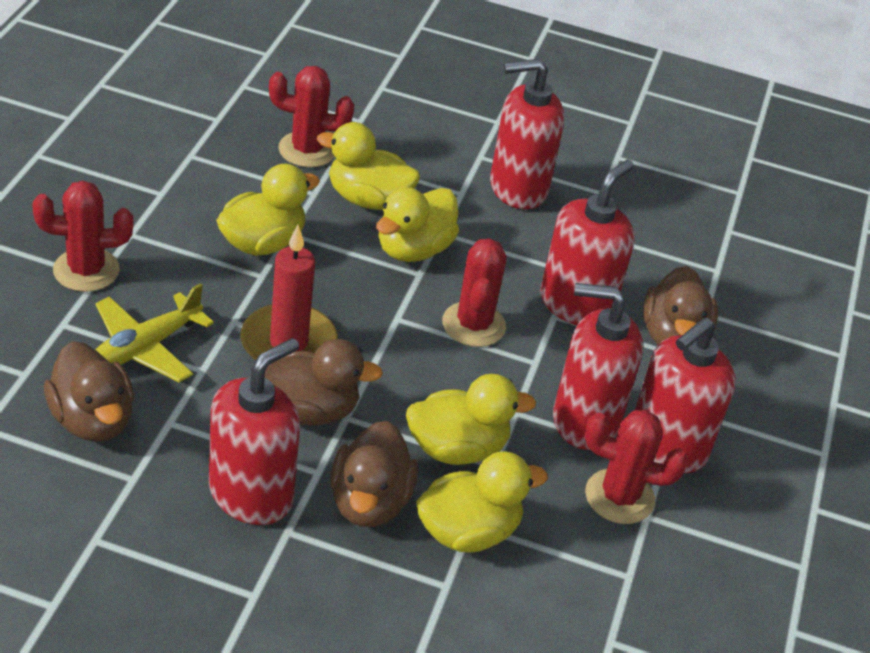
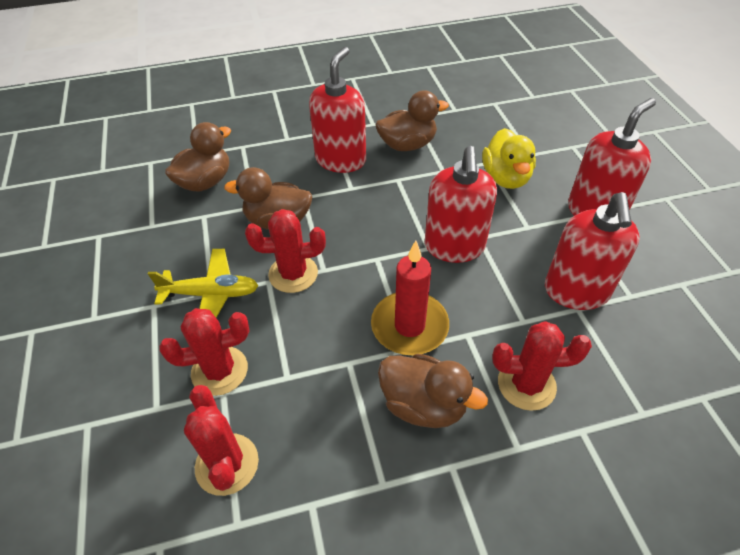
red soap dispenser: 5 -> 4
yellow duck: 5 -> 1

